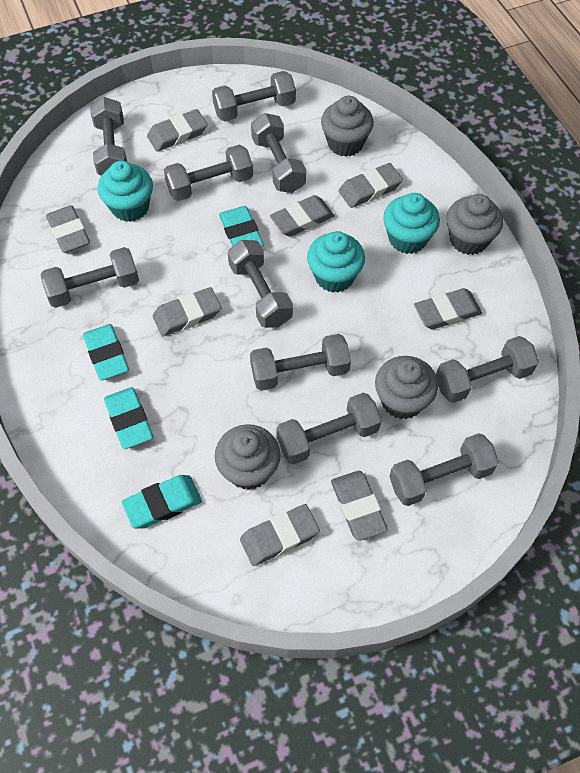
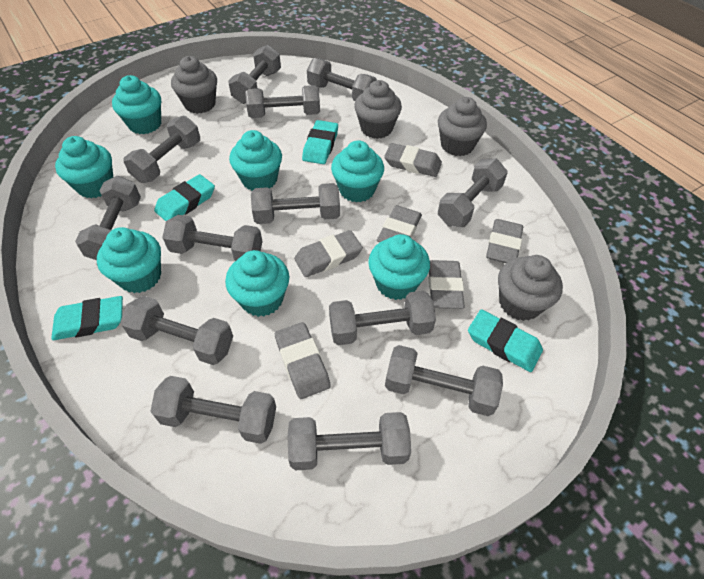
grey dumbbell: 10 -> 13
grey eraser: 8 -> 6
turquoise cupcake: 3 -> 7

